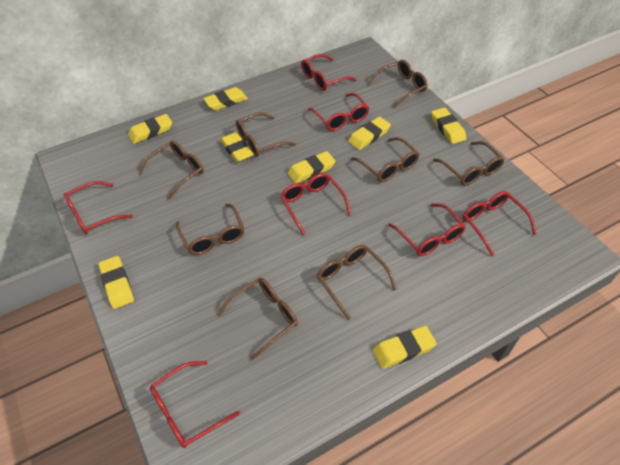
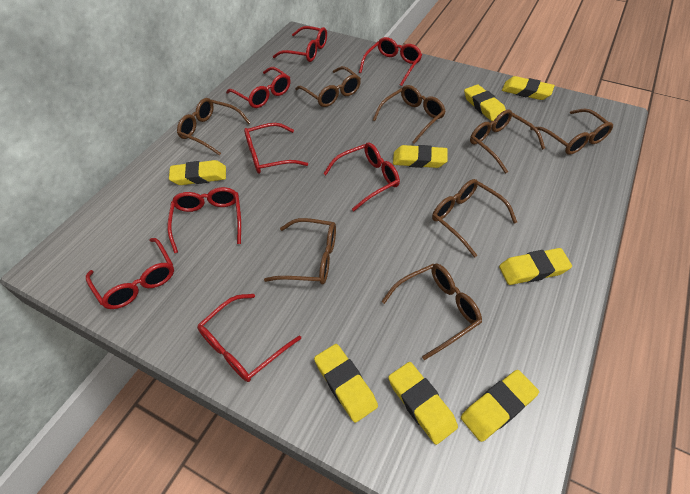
red glasses: 7 -> 8

